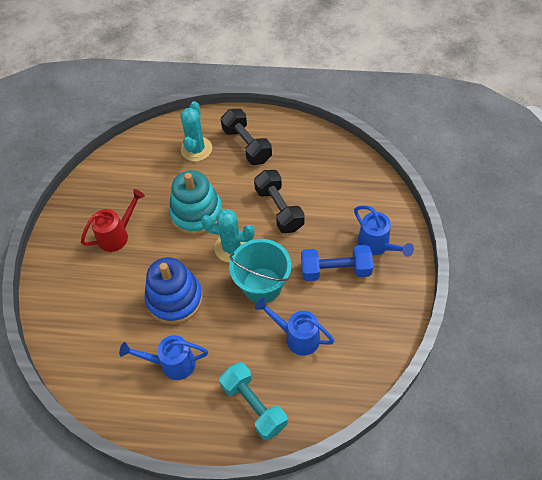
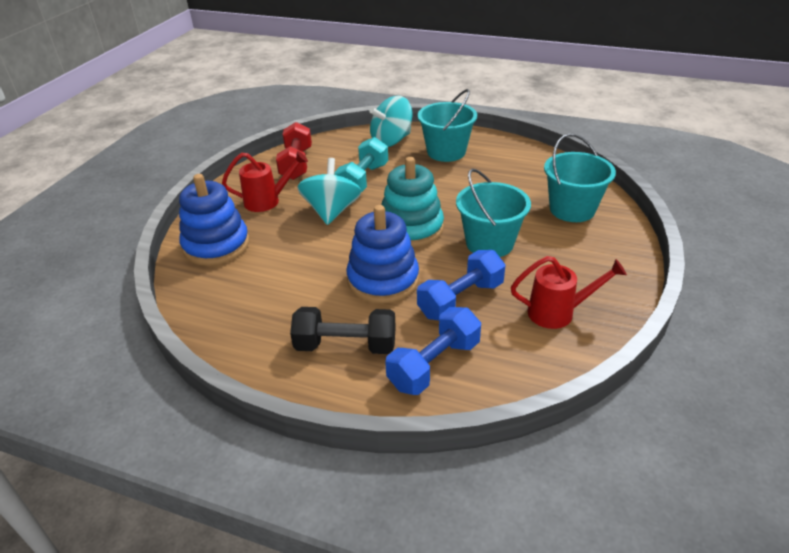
black dumbbell: 2 -> 1
blue dumbbell: 1 -> 2
blue stacking toy: 1 -> 2
blue watering can: 3 -> 0
red dumbbell: 0 -> 1
red watering can: 1 -> 2
turquoise bucket: 1 -> 3
turquoise cactus: 2 -> 0
turquoise spinning top: 0 -> 2

